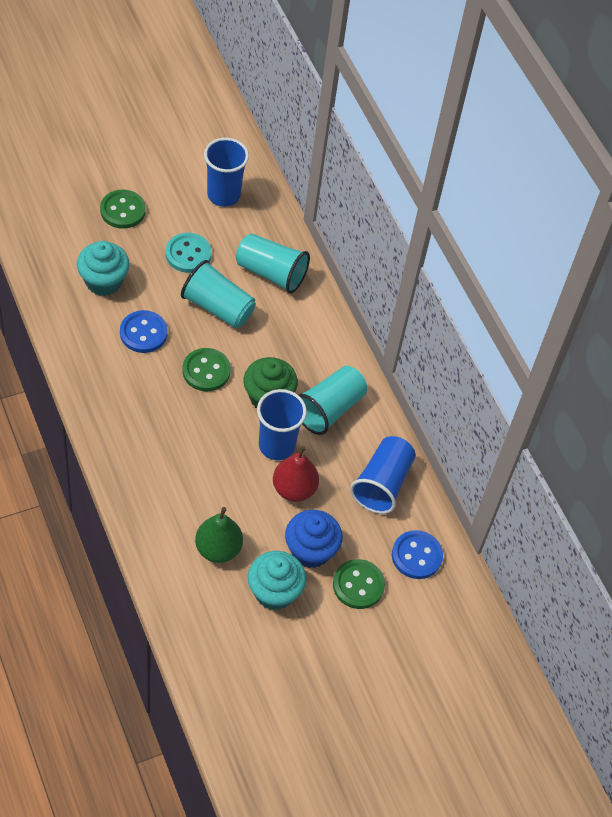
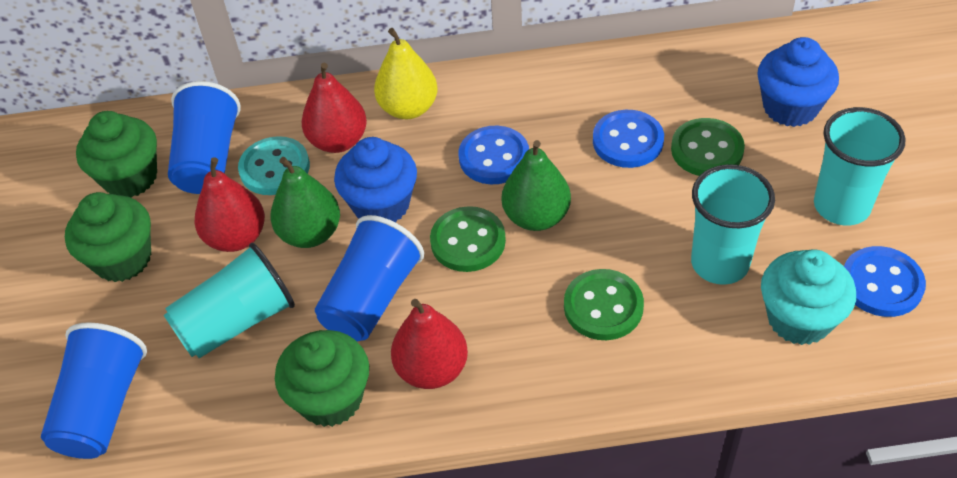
blue button: 2 -> 3
blue cupcake: 1 -> 2
green cupcake: 1 -> 3
green pear: 1 -> 2
red pear: 1 -> 3
turquoise cupcake: 2 -> 1
yellow pear: 0 -> 1

